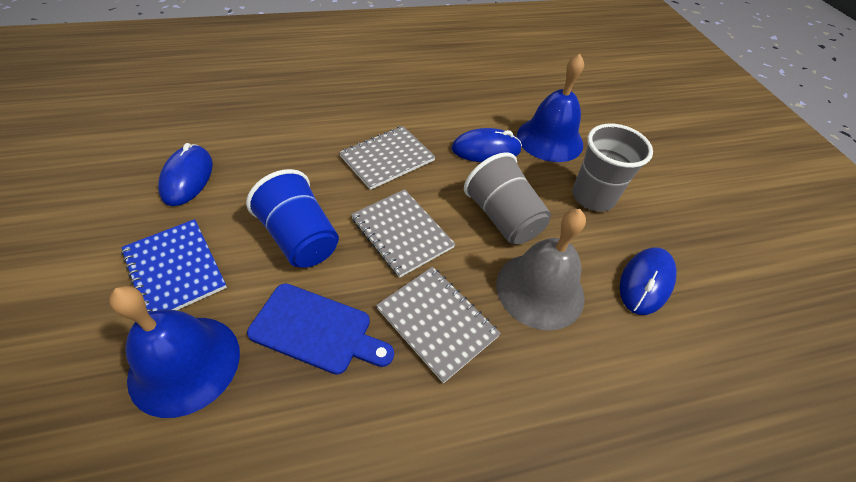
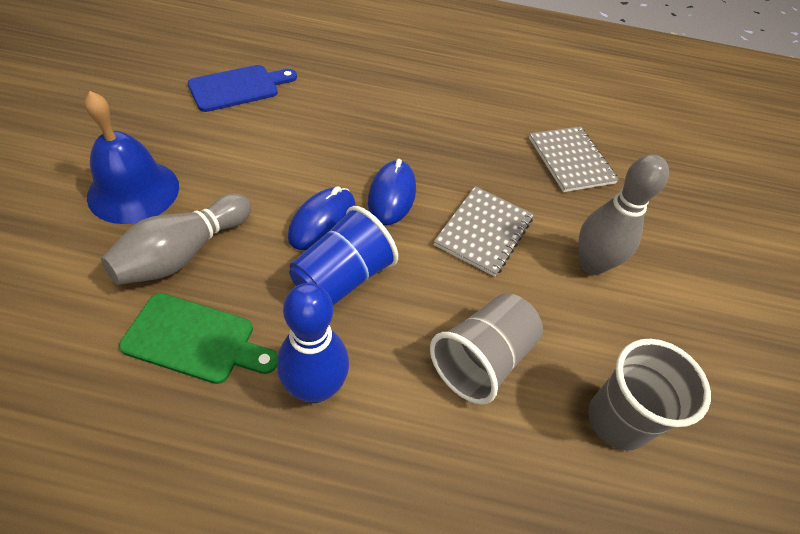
blue bell: 2 -> 1
blue bowling pin: 0 -> 1
blue mouse: 3 -> 2
blue notebook: 1 -> 0
green cutting board: 0 -> 1
grey bell: 1 -> 0
grey bowling pin: 0 -> 2
grey notebook: 3 -> 2

